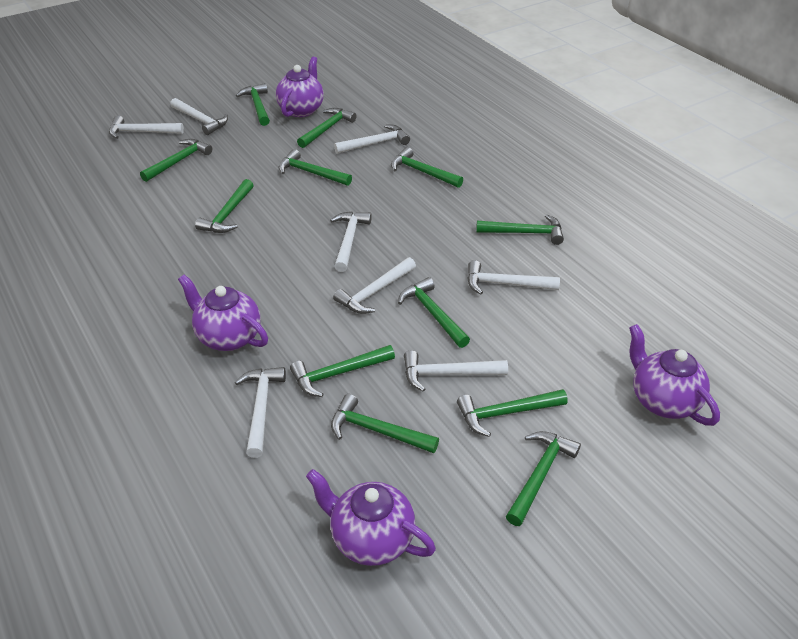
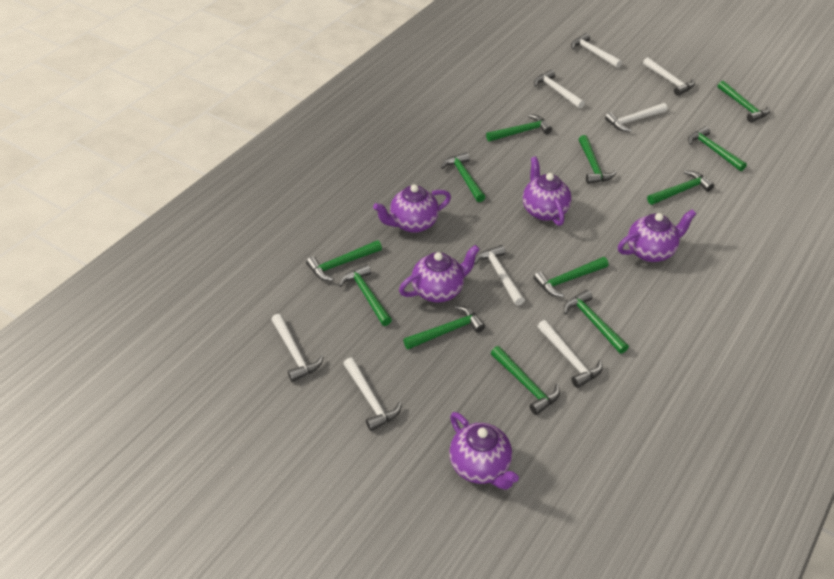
purple teapot: 4 -> 5

